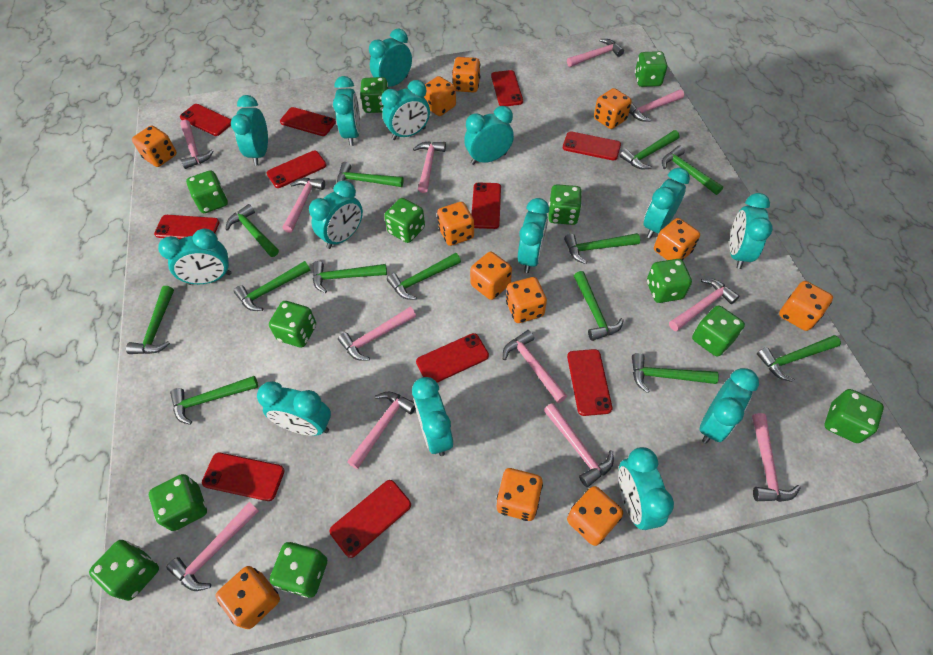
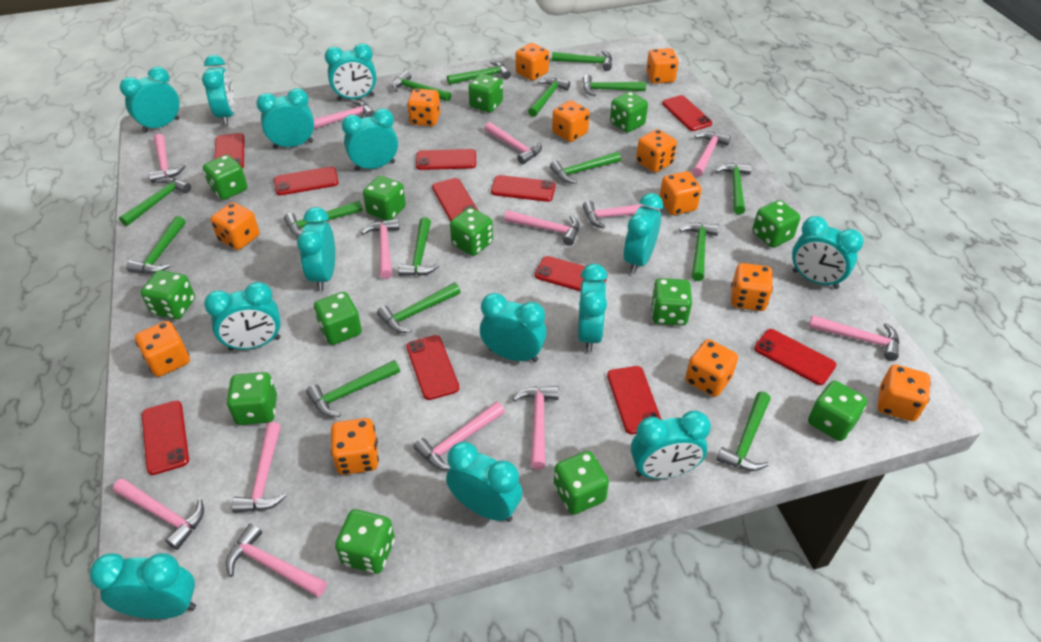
green dice: 12 -> 13
green hammer: 13 -> 15
pink hammer: 12 -> 13

